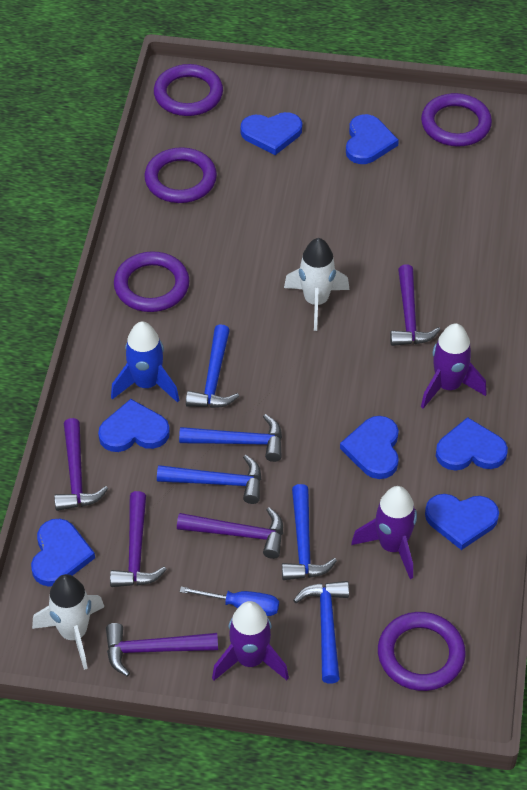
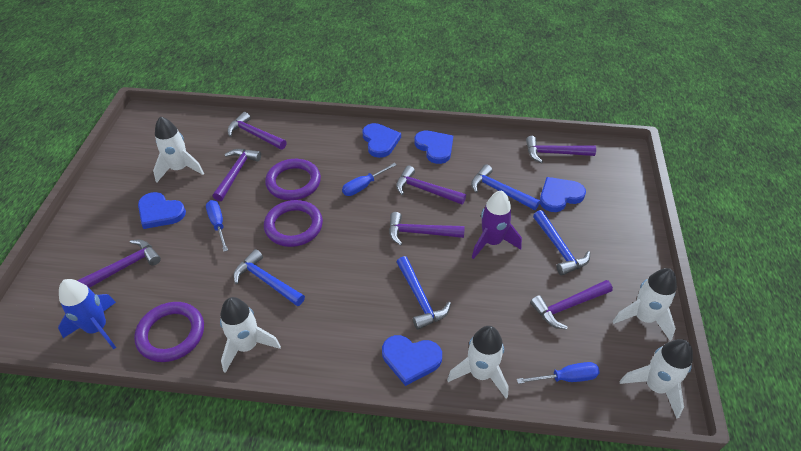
blue hammer: 5 -> 4
blue heart: 7 -> 5
blue screwdriver: 1 -> 3
purple hammer: 5 -> 7
purple ring: 5 -> 3
purple rocket: 3 -> 1
white rocket: 2 -> 5

